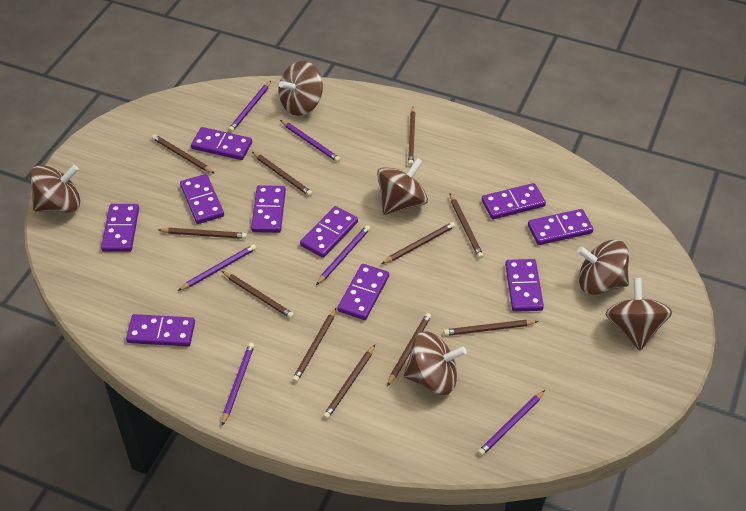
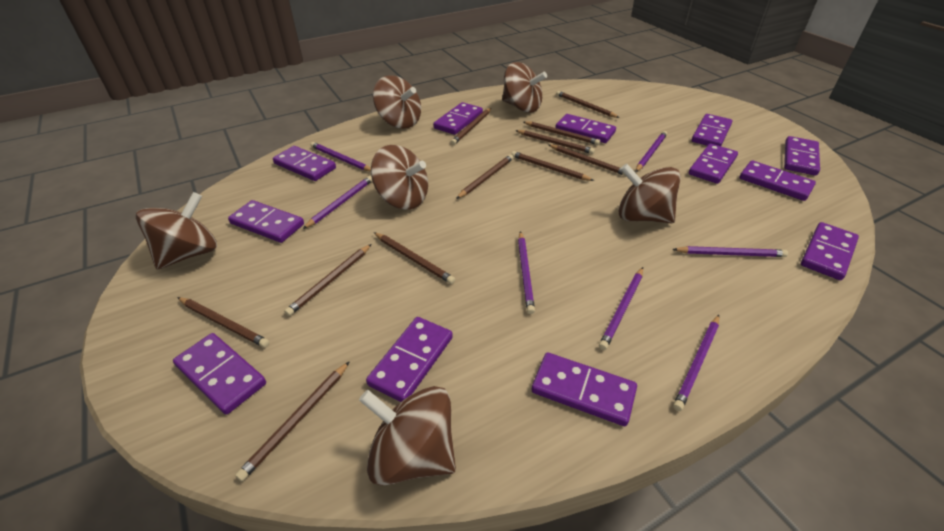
purple domino: 10 -> 12
purple pencil: 6 -> 7

